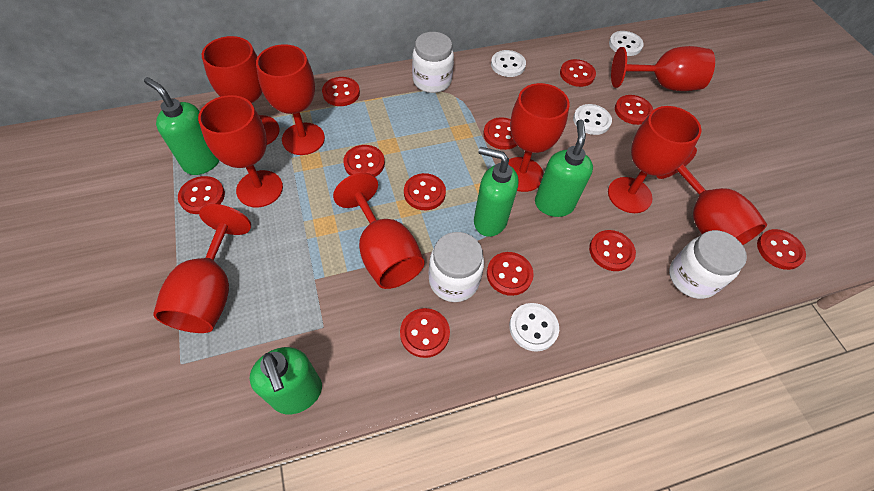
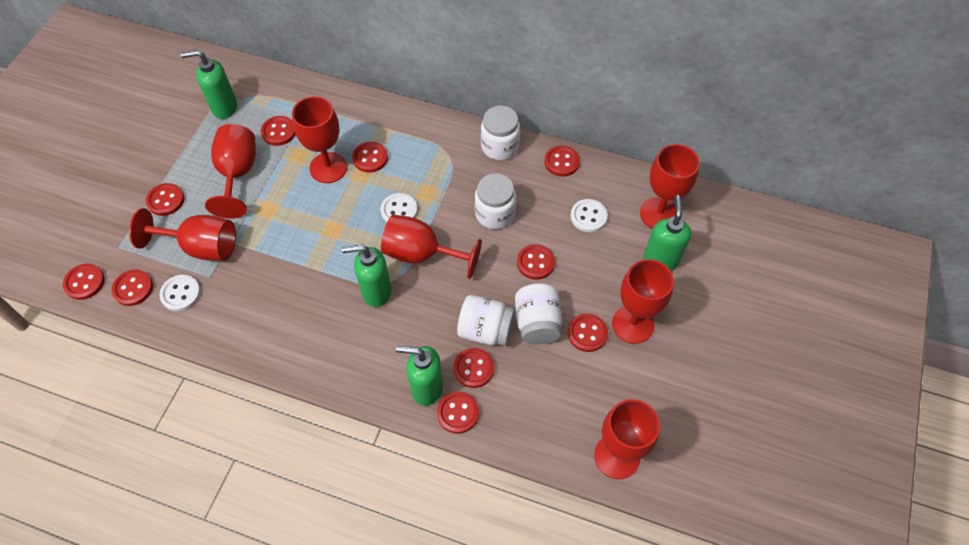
red button: 11 -> 10
red goblet: 9 -> 7
white button: 4 -> 3
white jar: 3 -> 4

